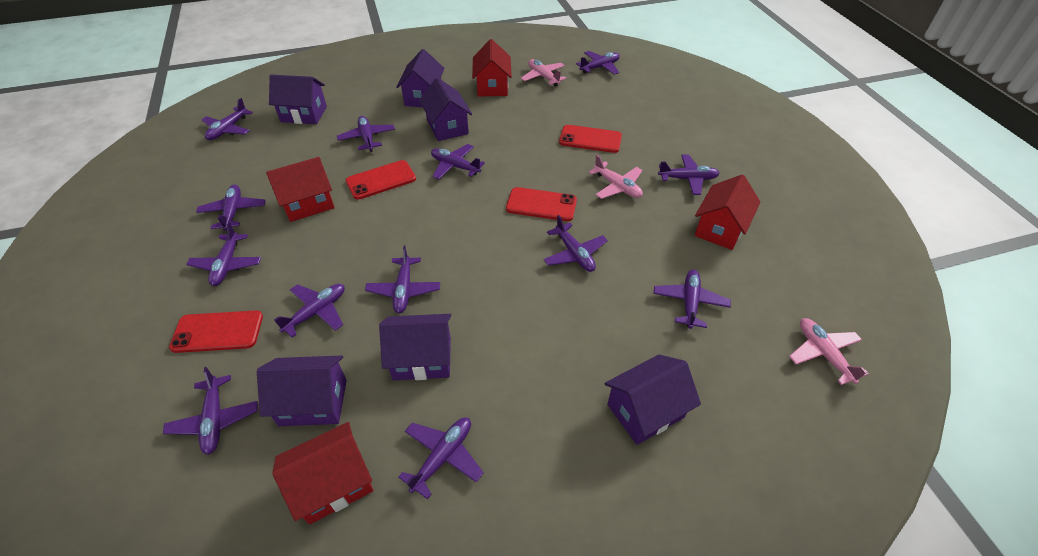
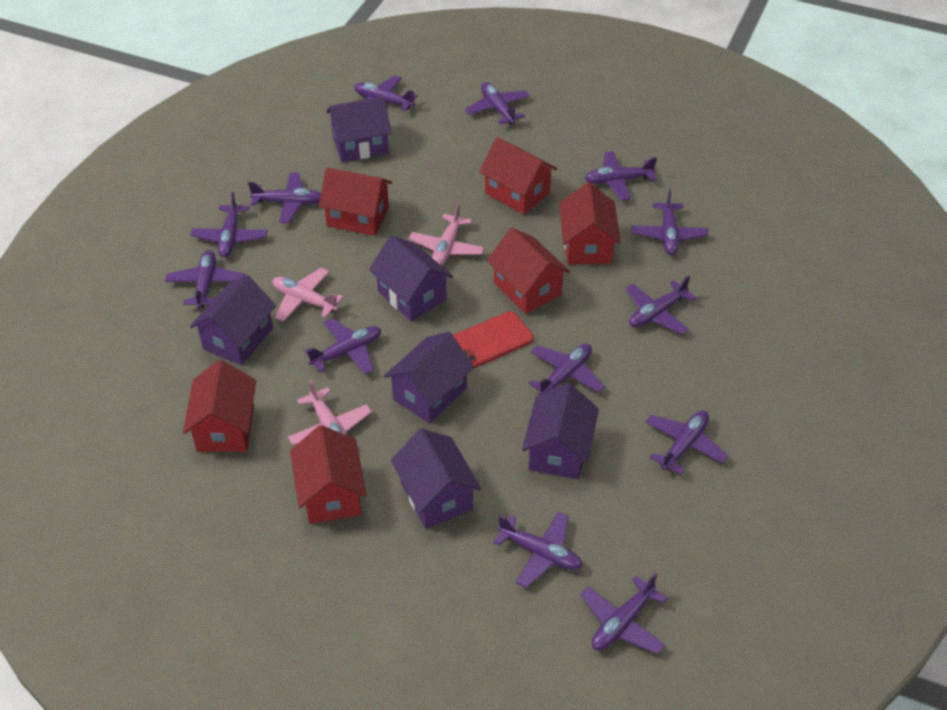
red house: 4 -> 6
red phone: 4 -> 1

